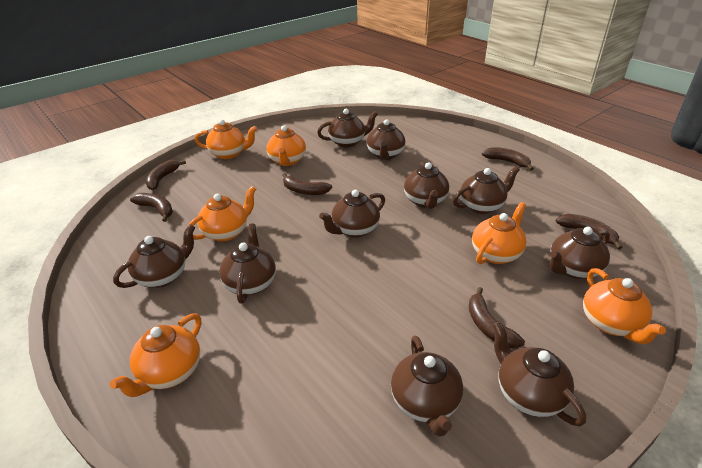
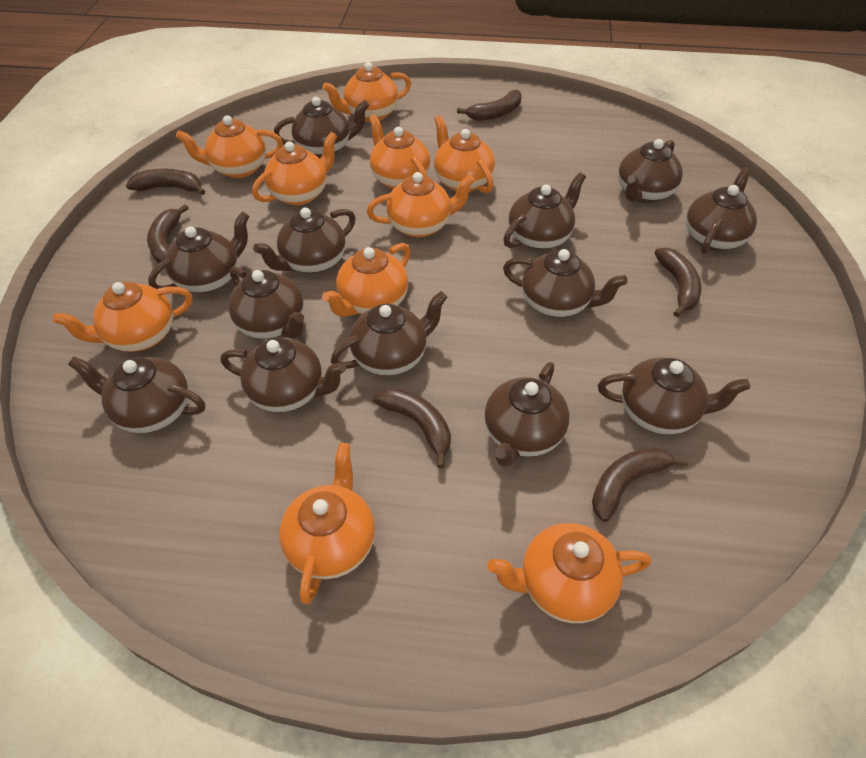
brown teapot: 10 -> 13
orange teapot: 6 -> 10

